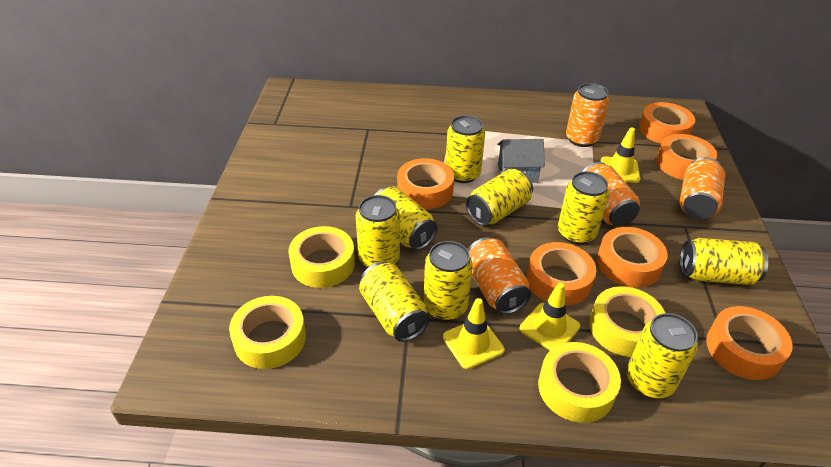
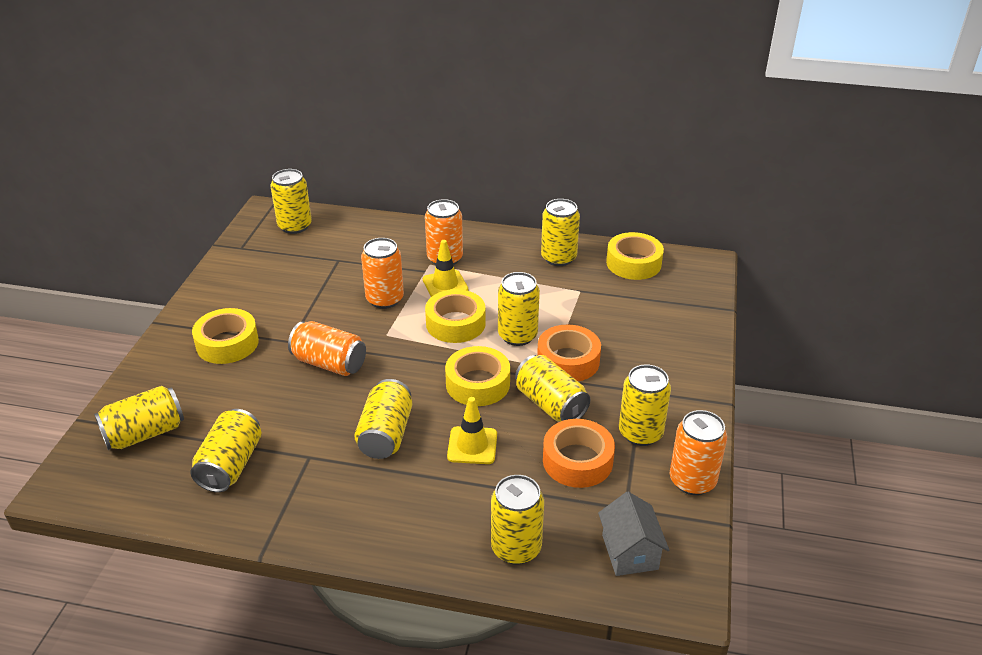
orange tape: 6 -> 2
yellow traffic cone: 3 -> 2

